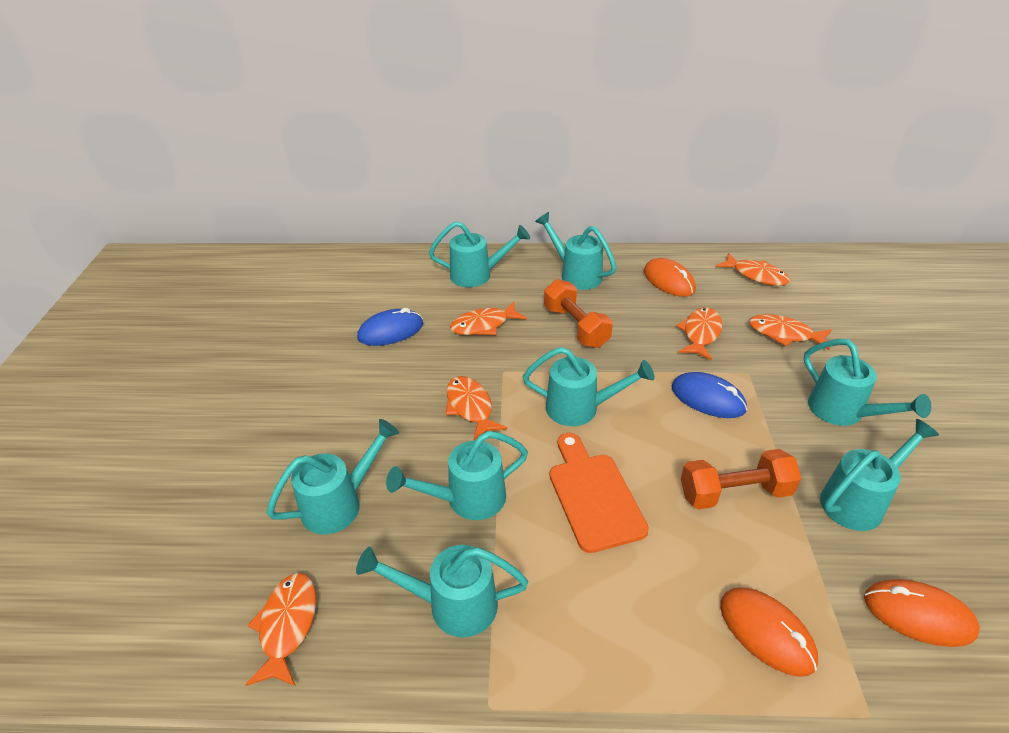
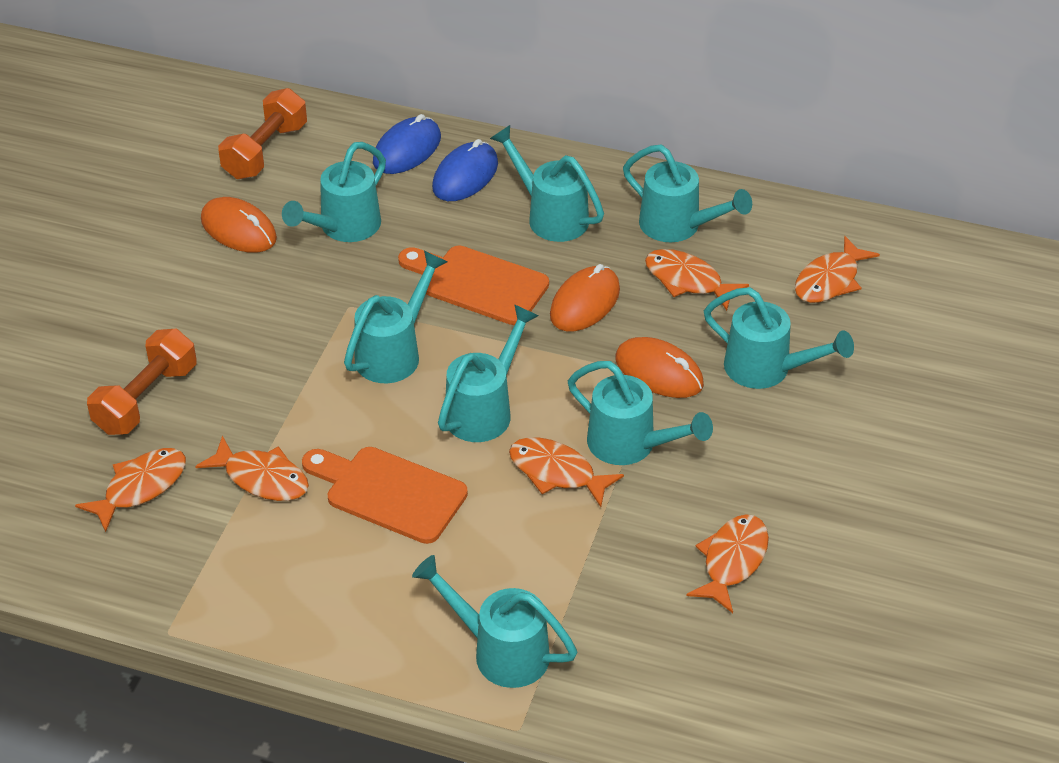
orange cutting board: 1 -> 2

